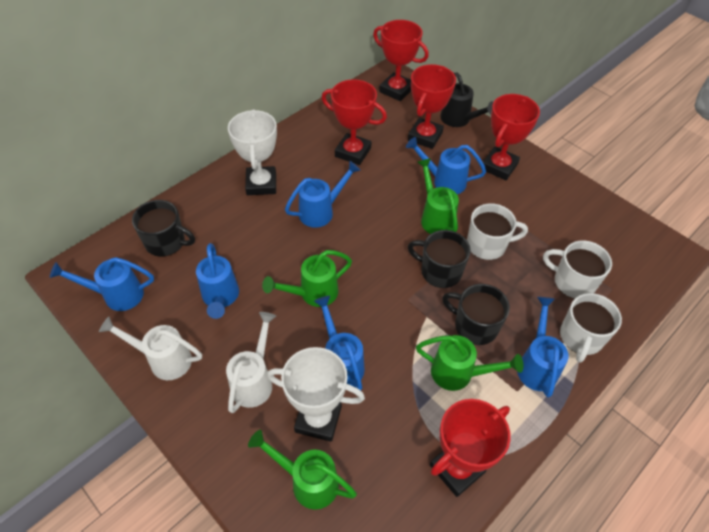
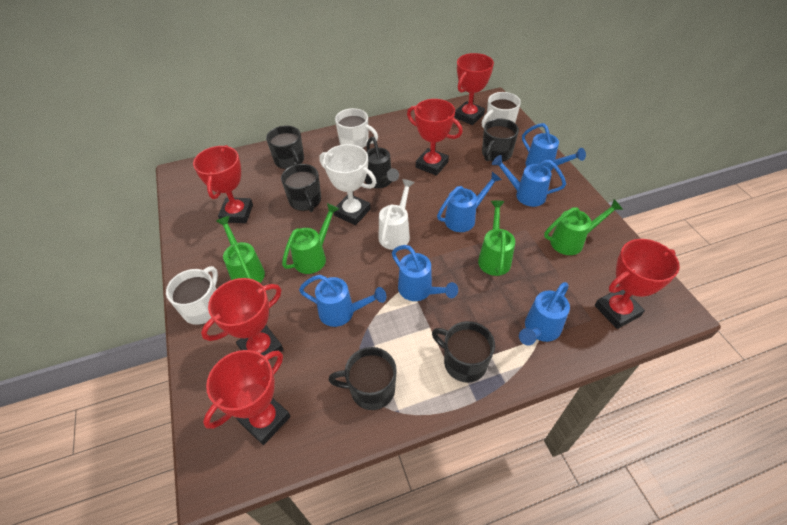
black mug: 3 -> 5
red trophy: 5 -> 6
white trophy: 2 -> 1
white watering can: 2 -> 1

